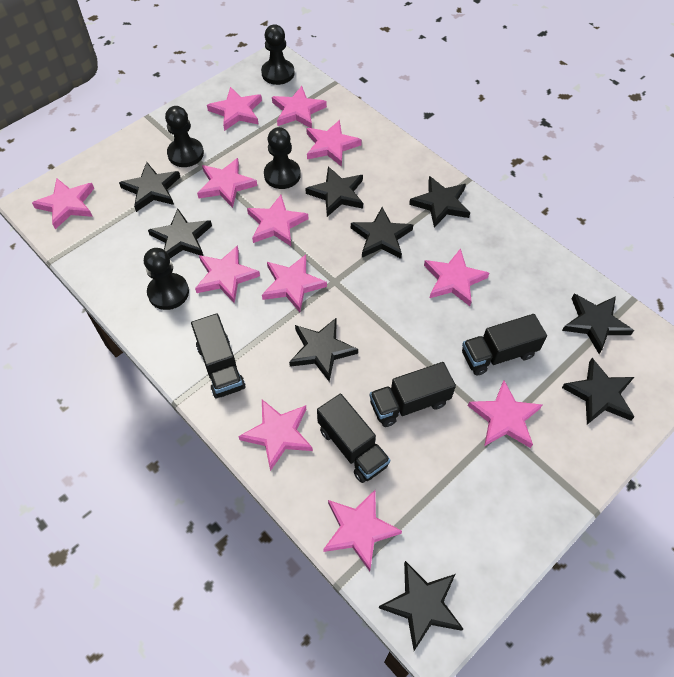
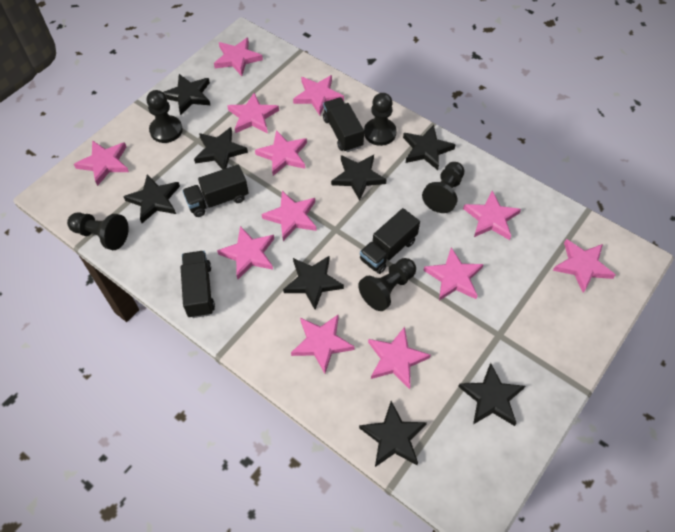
black pawn: 4 -> 5
black star: 9 -> 8

